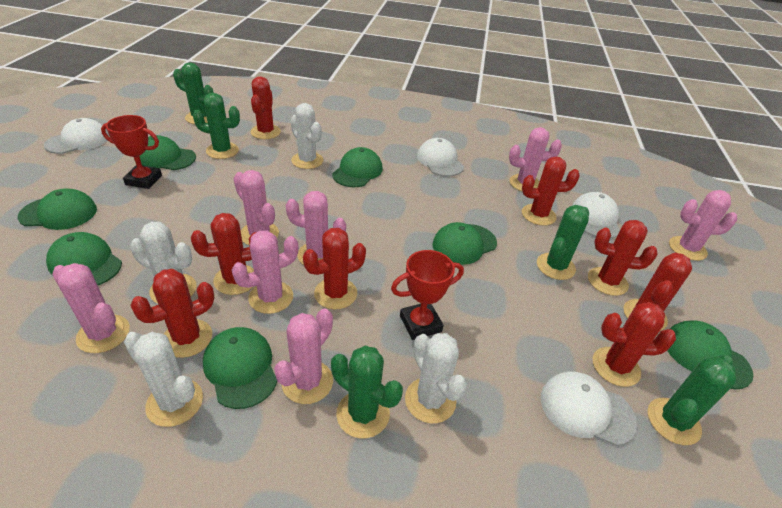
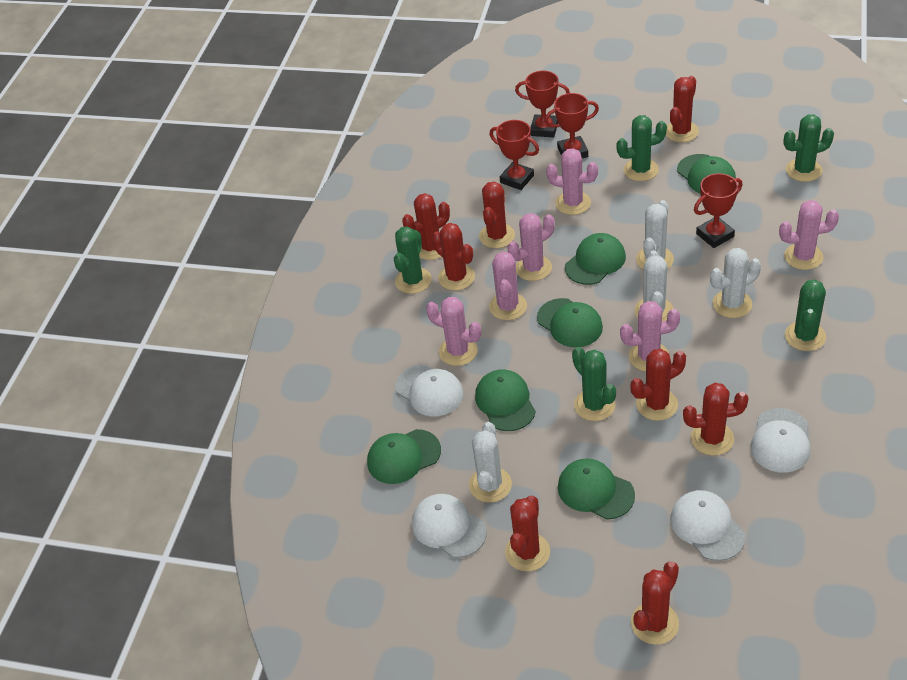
green cap: 7 -> 6
pink cactus: 7 -> 6
red trophy: 2 -> 4

